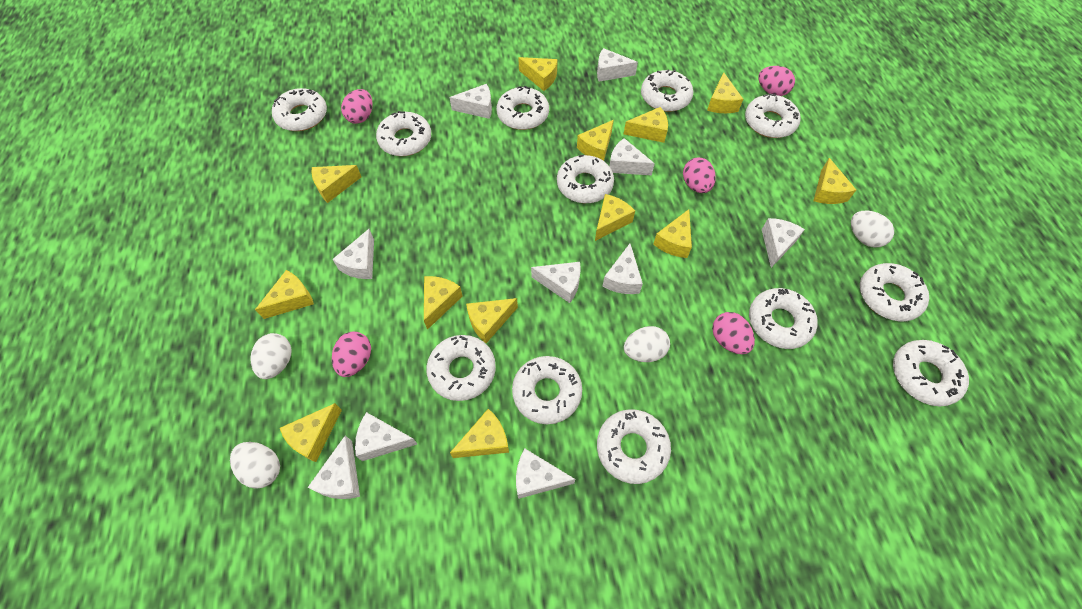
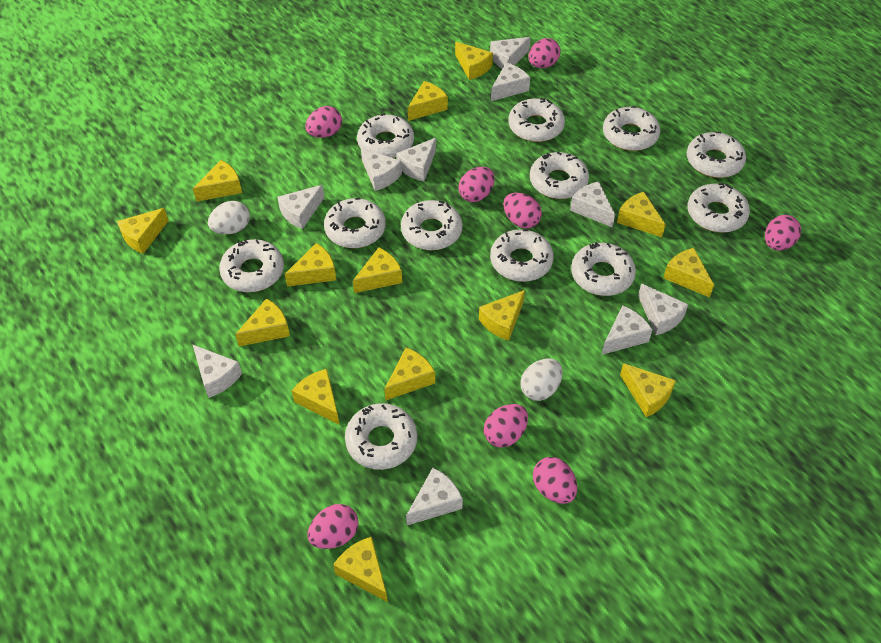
pink egg: 5 -> 8
white egg: 4 -> 2
yellow cheese: 13 -> 14

